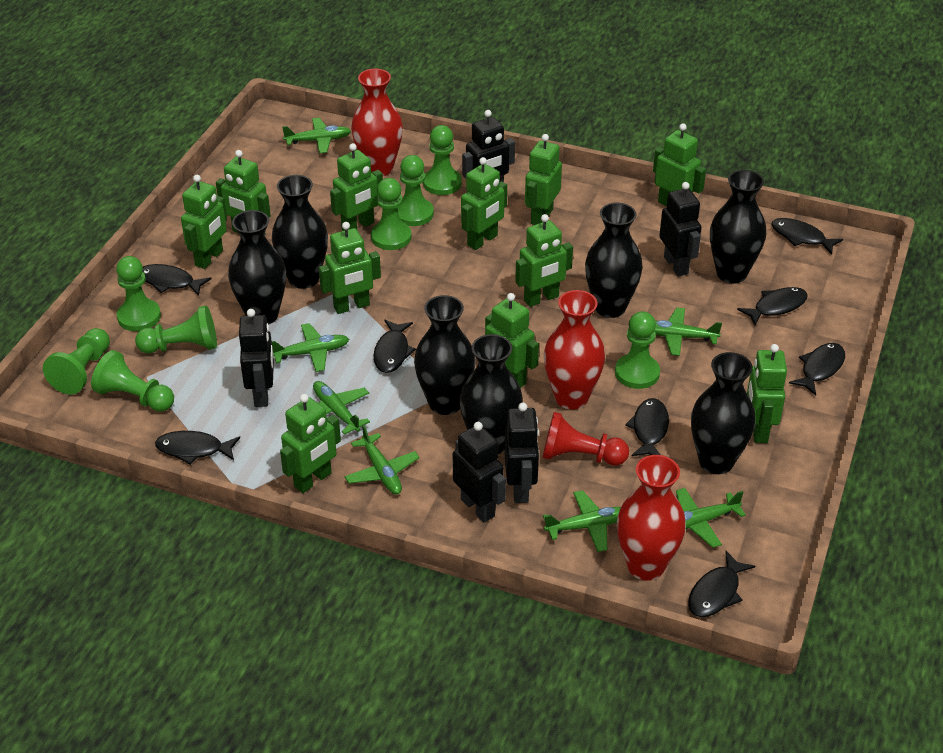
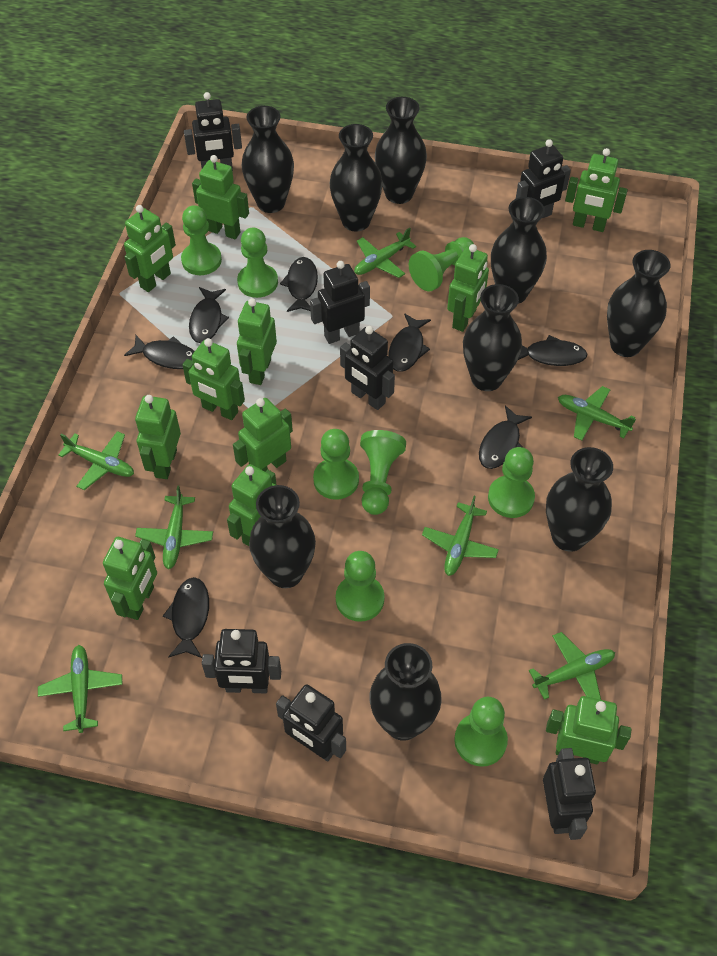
black fish: 8 -> 7
black robot: 5 -> 7
black vase: 7 -> 9
red pawn: 1 -> 0
red vase: 3 -> 0

